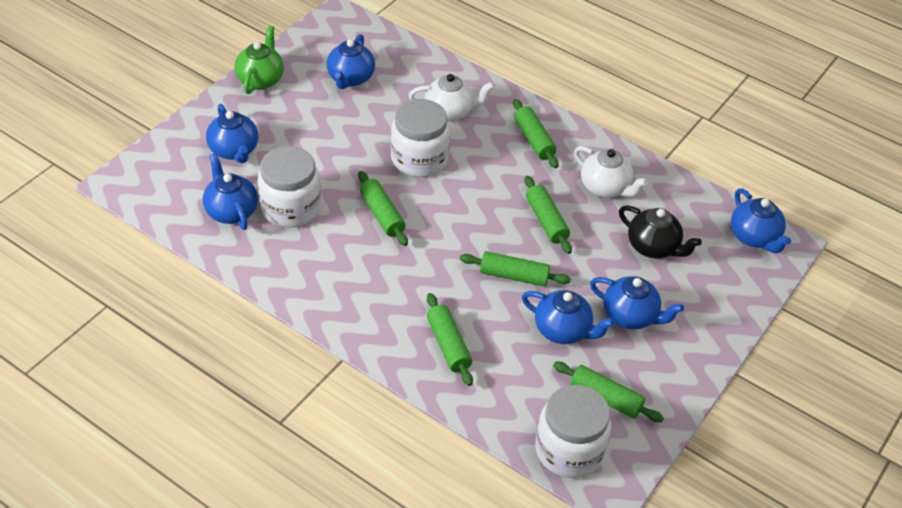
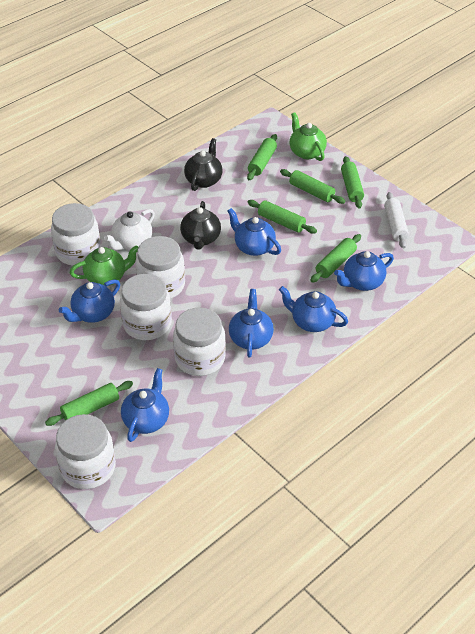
black teapot: 1 -> 2
green teapot: 1 -> 2
white jar: 3 -> 5
white rolling pin: 0 -> 1
white teapot: 2 -> 1

